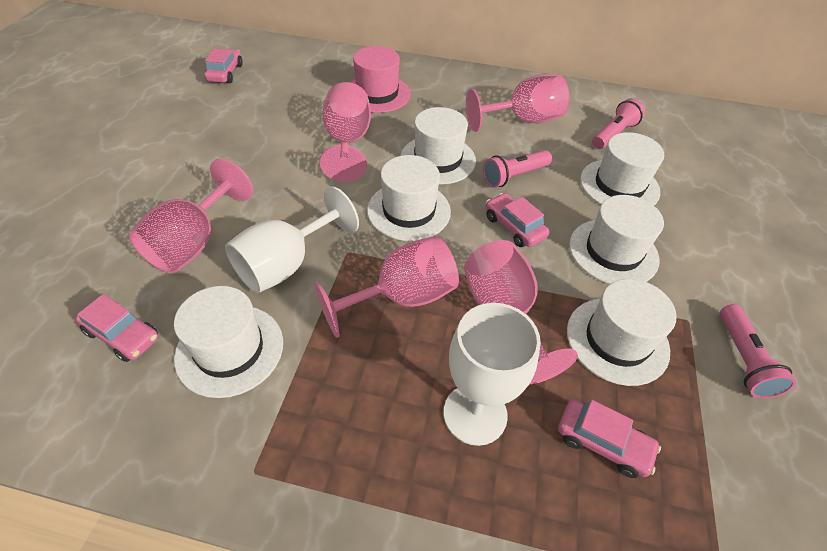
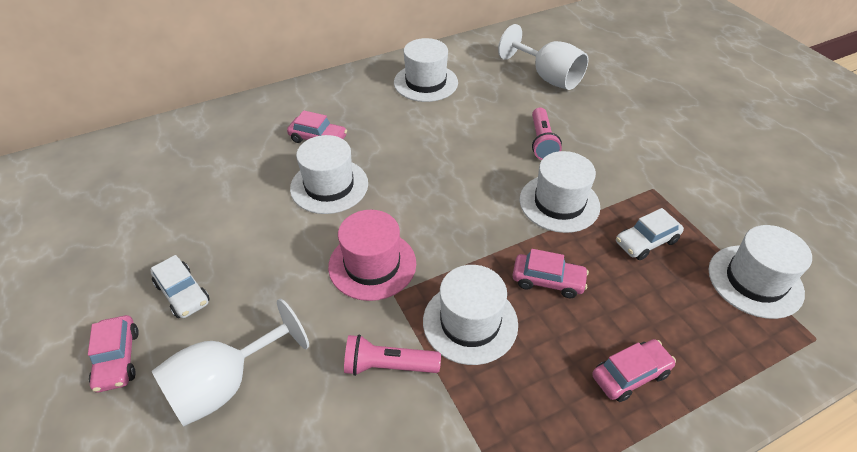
pink flashlight: 3 -> 2
pink goblet: 5 -> 0
white car: 0 -> 2
white hat: 6 -> 5

